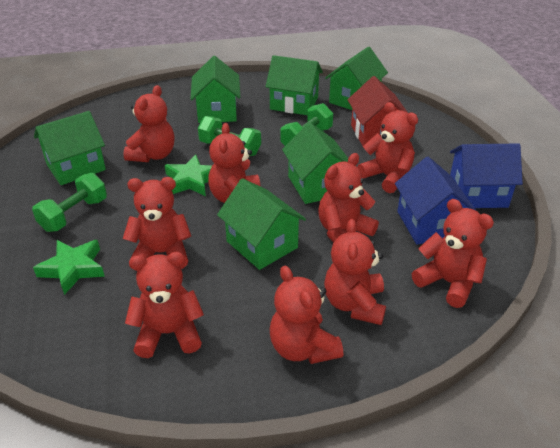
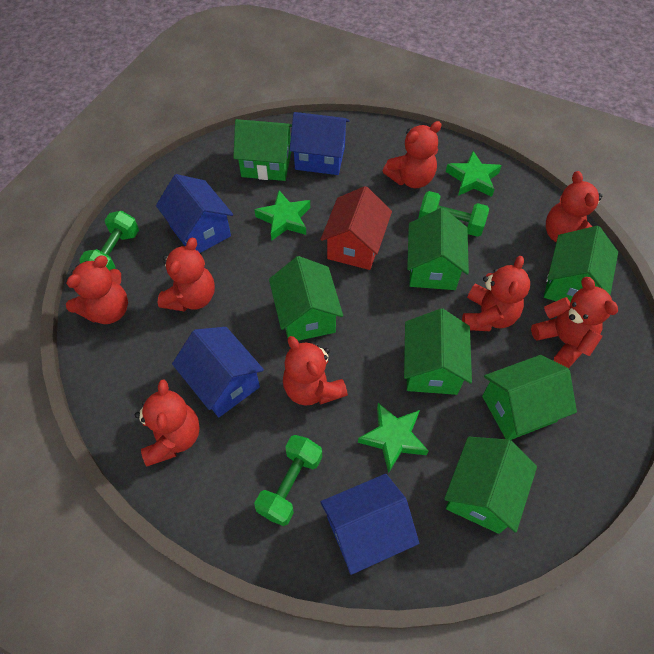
blue house: 2 -> 4
green house: 6 -> 7
green star: 2 -> 3
red teddy bear: 9 -> 8

